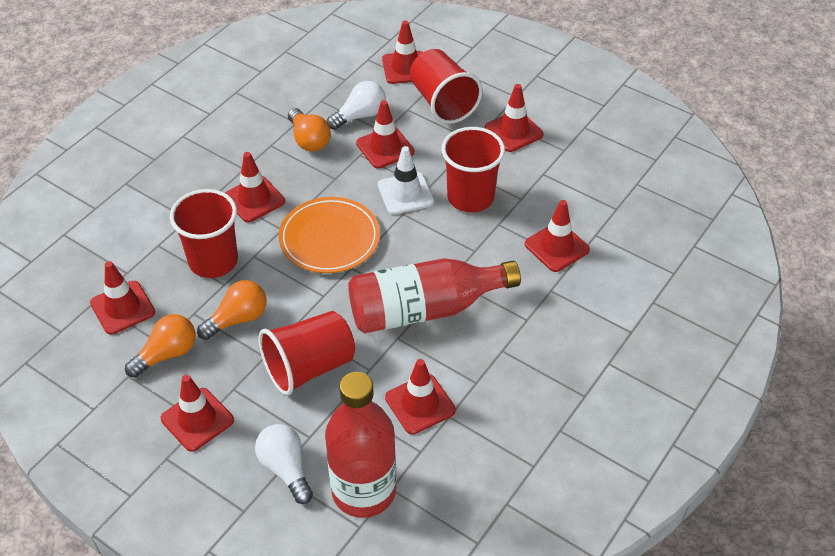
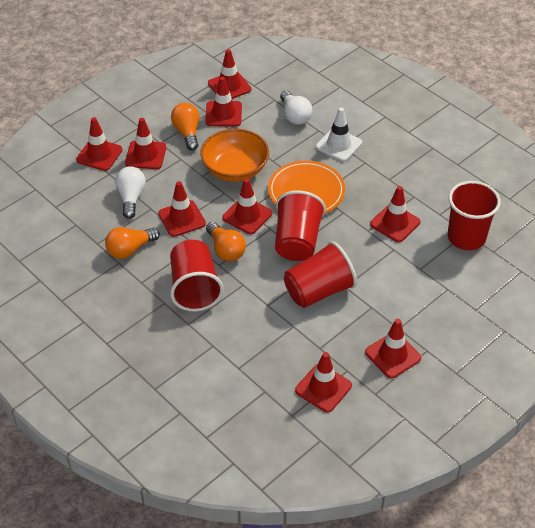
orange bowl: 0 -> 1
red bottle: 2 -> 0
red traffic cone: 8 -> 9

